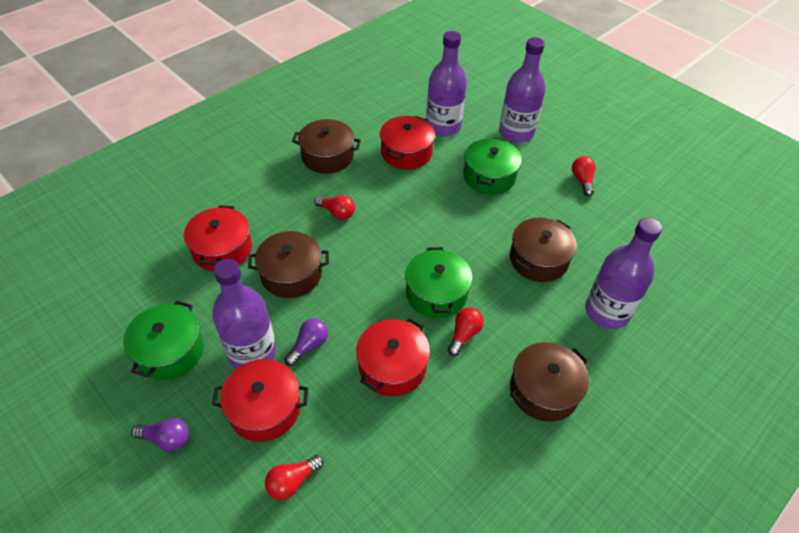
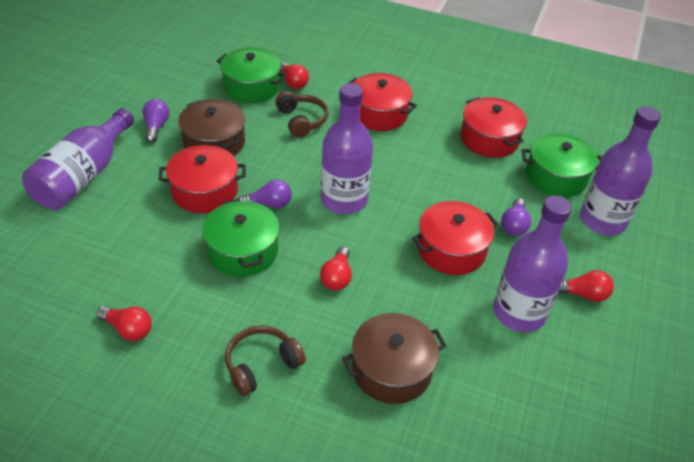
brown headphones: 0 -> 2
brown pot: 4 -> 2
purple light bulb: 2 -> 3

